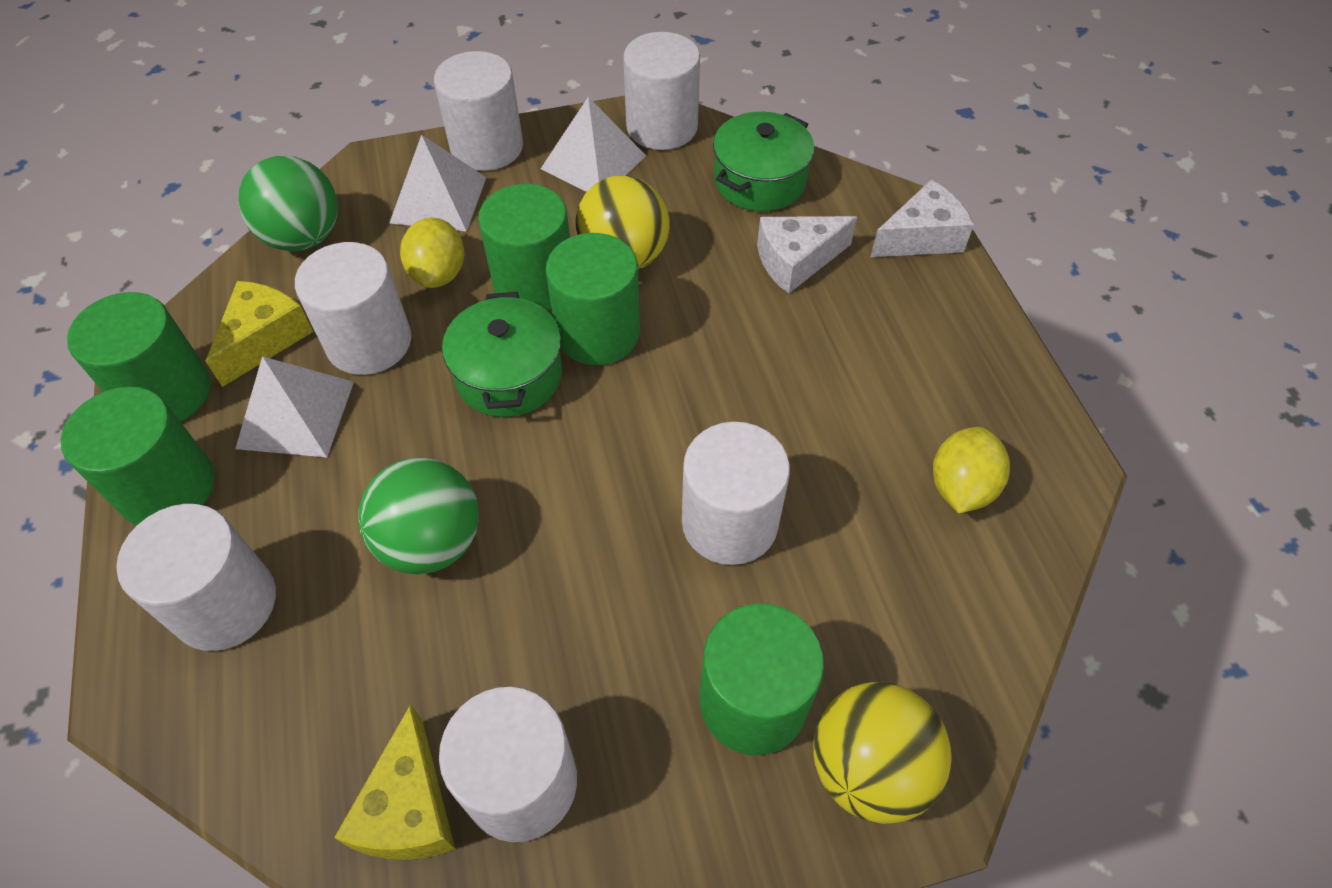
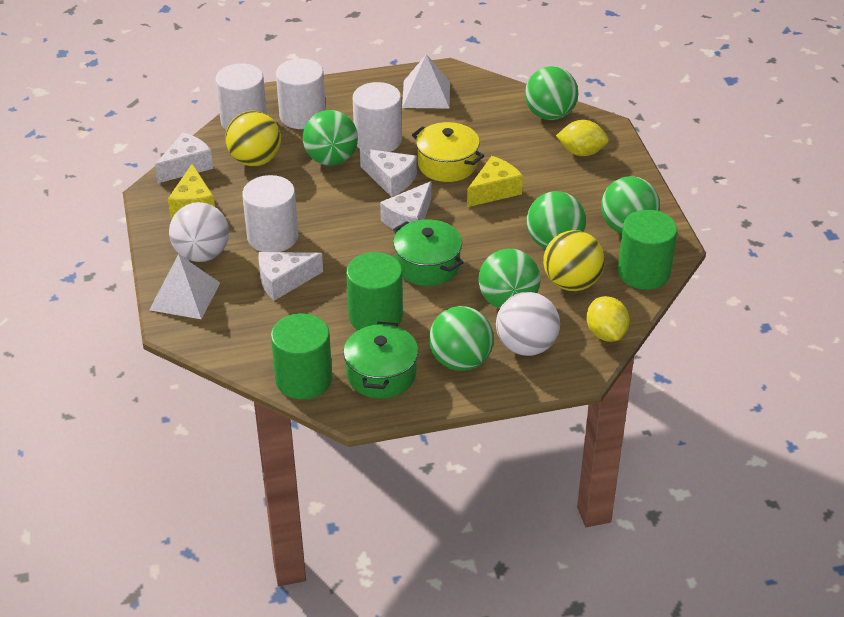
green ball: 2 -> 6
green cylinder: 5 -> 3
white ball: 0 -> 2
white cheese: 2 -> 4
white cylinder: 6 -> 4
white pyramid: 3 -> 2
yellow pot: 0 -> 1

